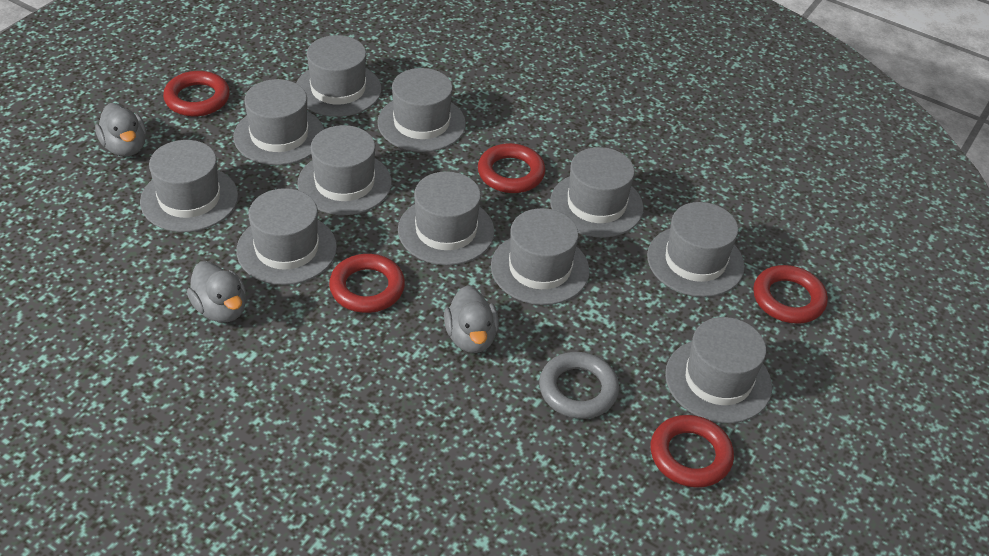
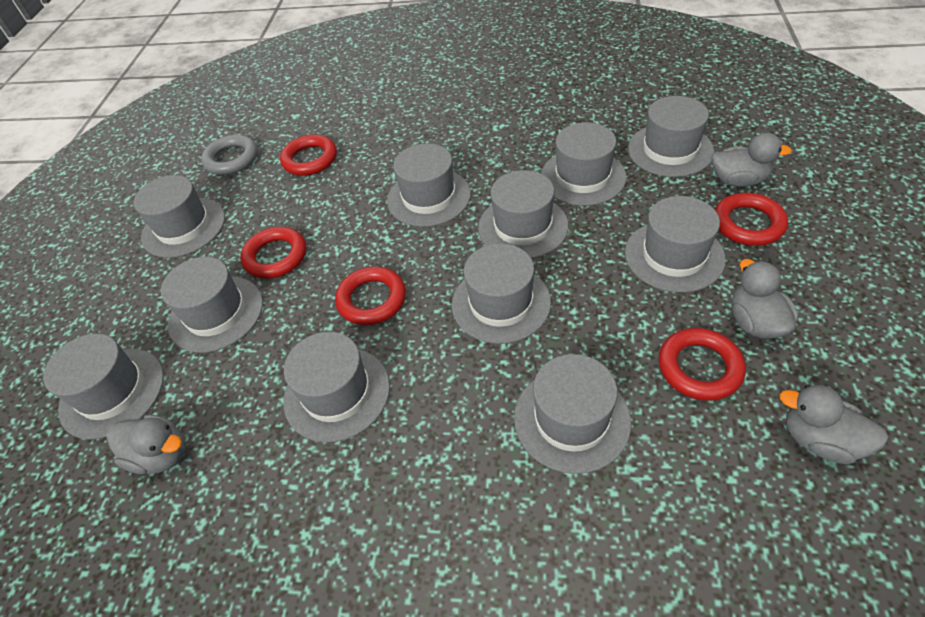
grey duck: 3 -> 4

